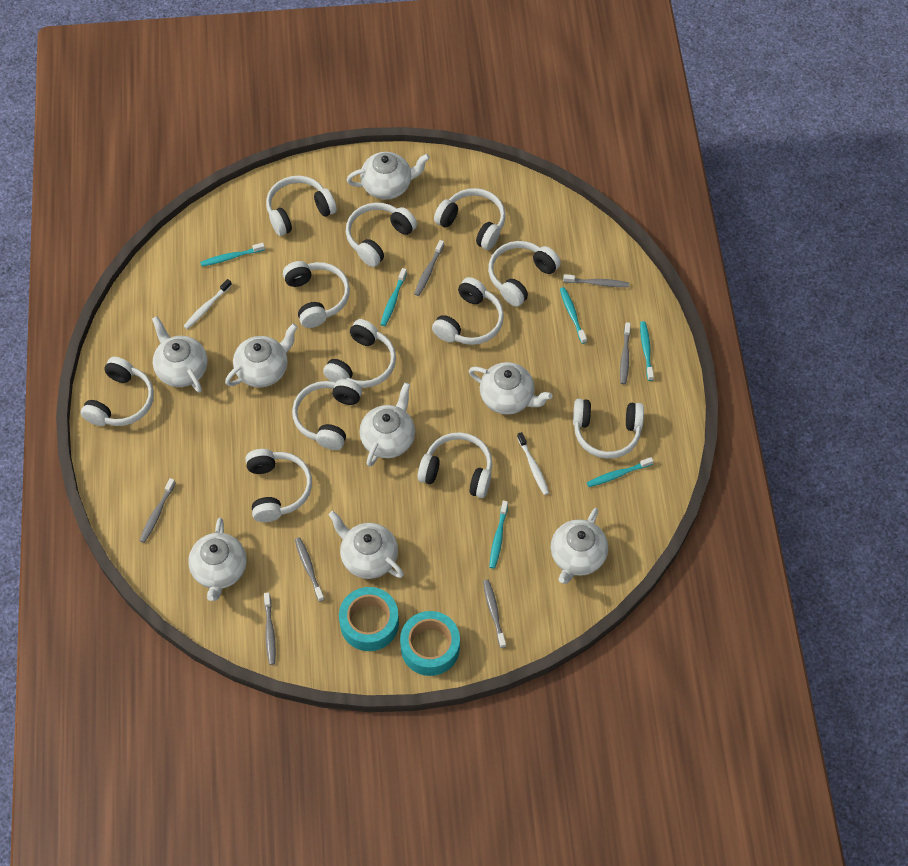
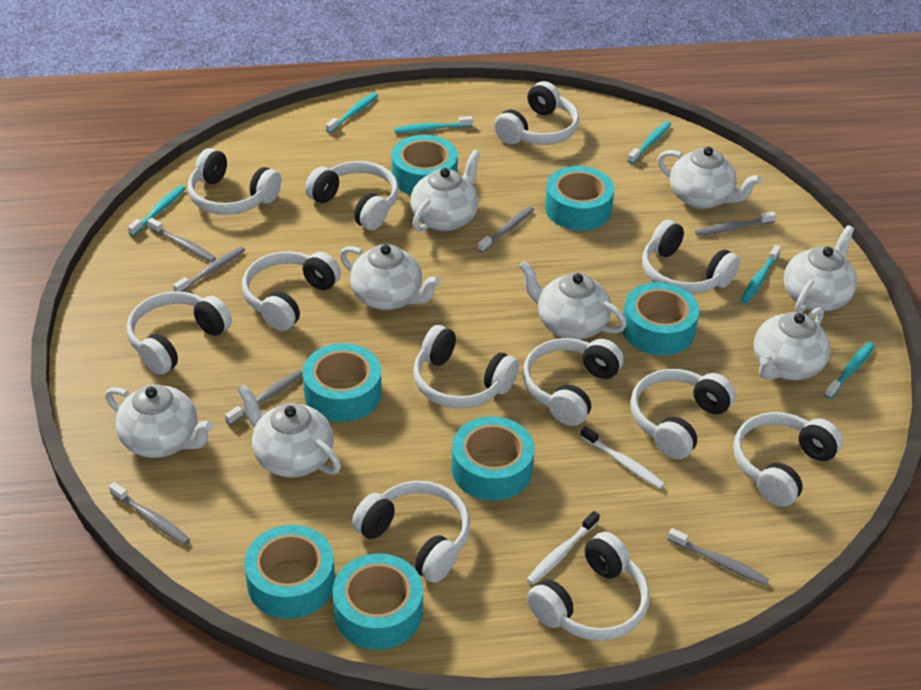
turquoise tape: 2 -> 7

